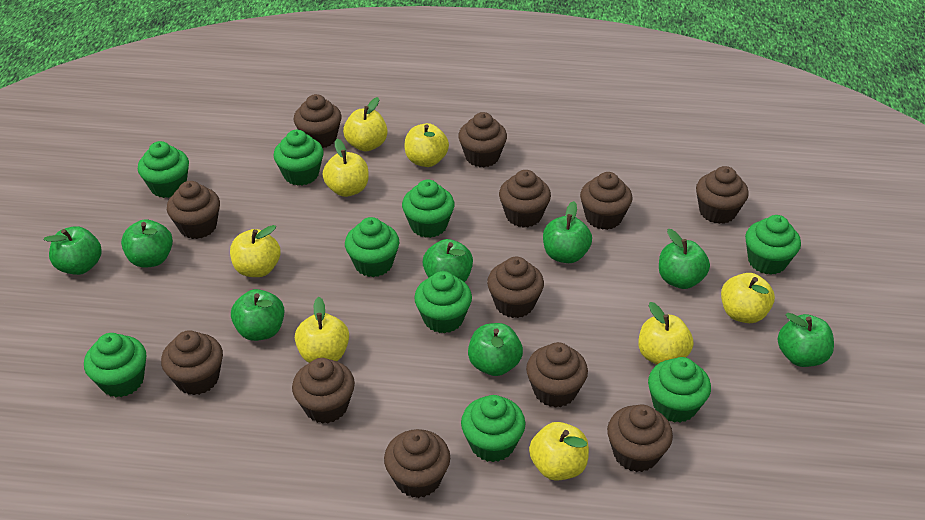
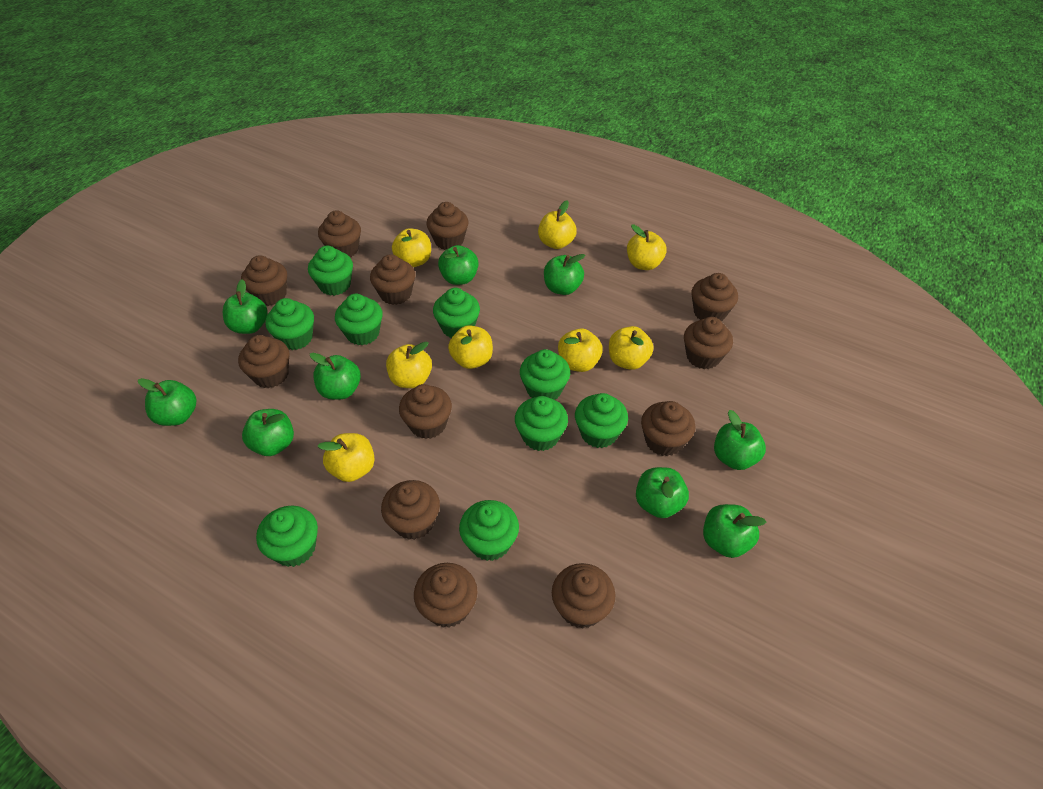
green apple: 8 -> 9

